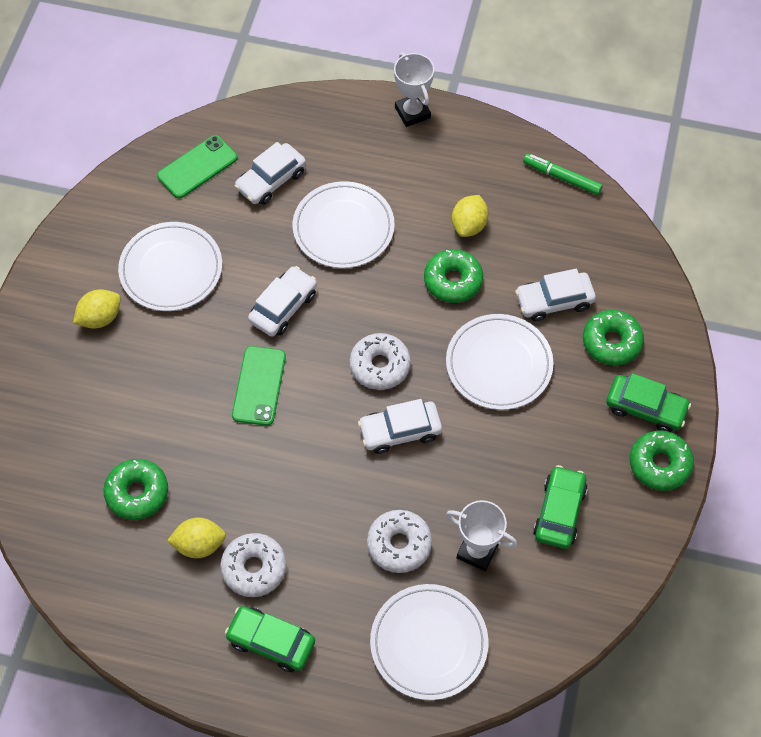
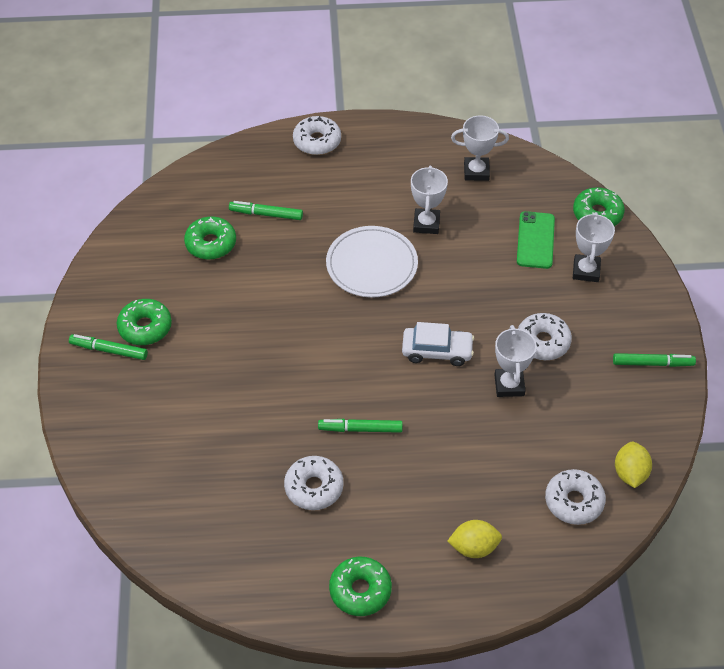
green car: 3 -> 0
green marker: 1 -> 4
green phone: 2 -> 1
white car: 4 -> 1
white donut: 3 -> 4
white plate: 4 -> 1
white trophy: 2 -> 4
yellow lemon: 3 -> 2

